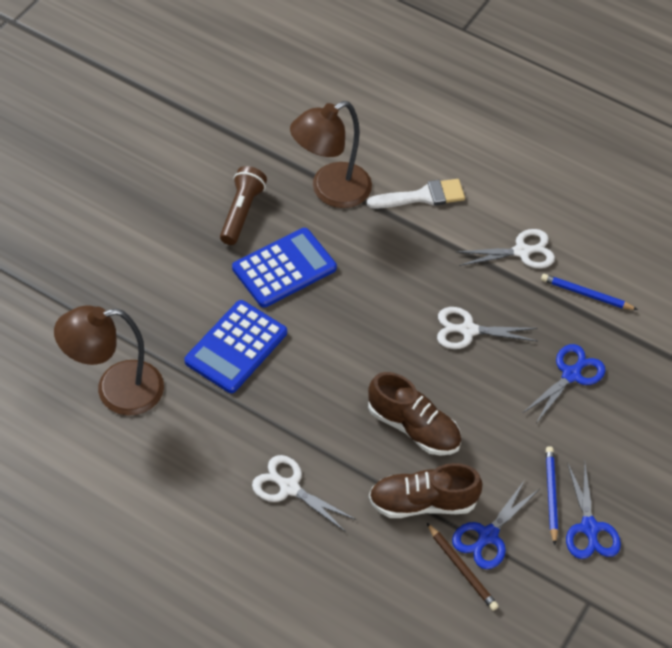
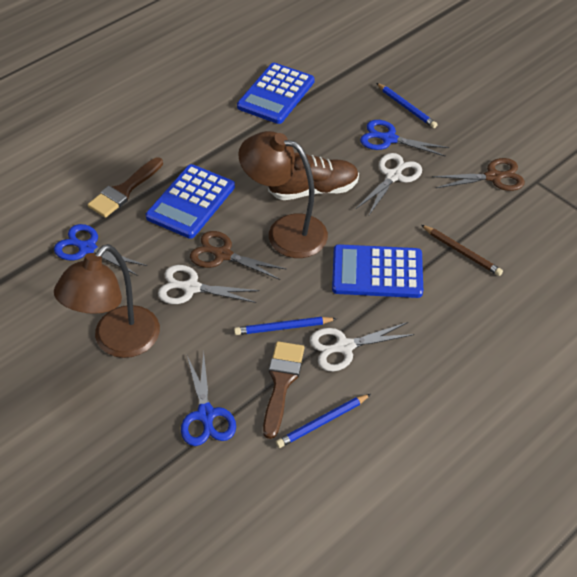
blue calculator: 2 -> 3
blue pencil: 2 -> 3
brown brush: 0 -> 2
brown flashlight: 1 -> 0
brown scissors: 0 -> 2
brown shoe: 2 -> 1
white brush: 1 -> 0

